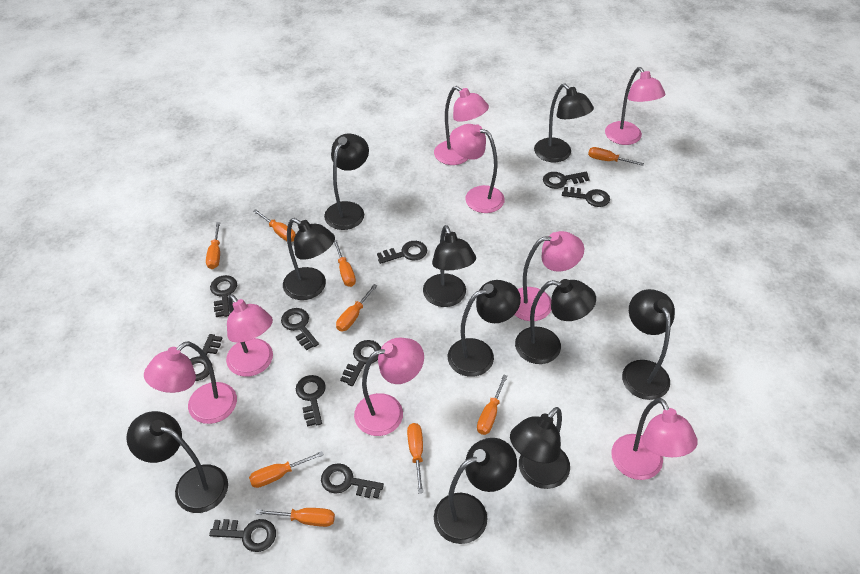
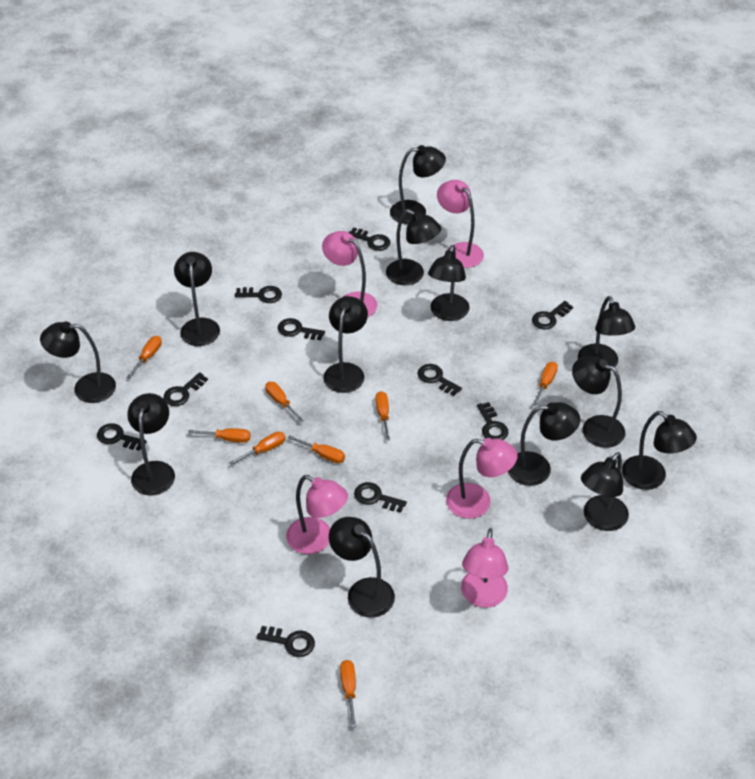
black lamp: 10 -> 13
orange screwdriver: 9 -> 8
pink lamp: 8 -> 5

